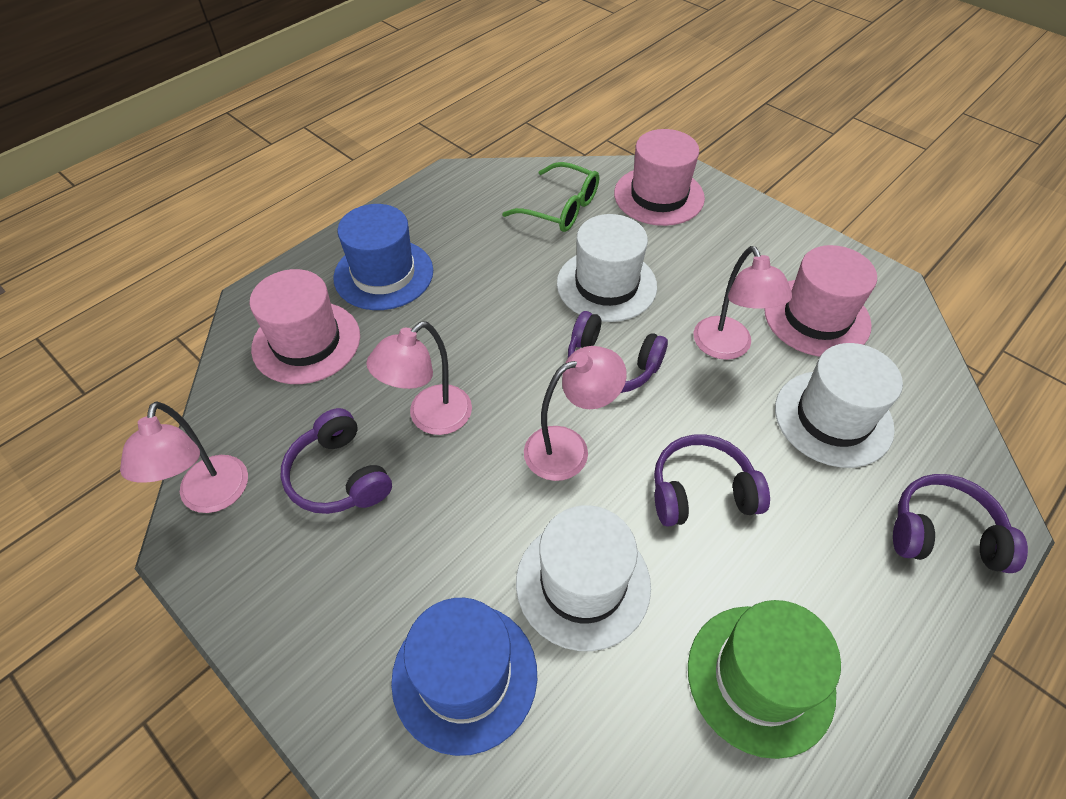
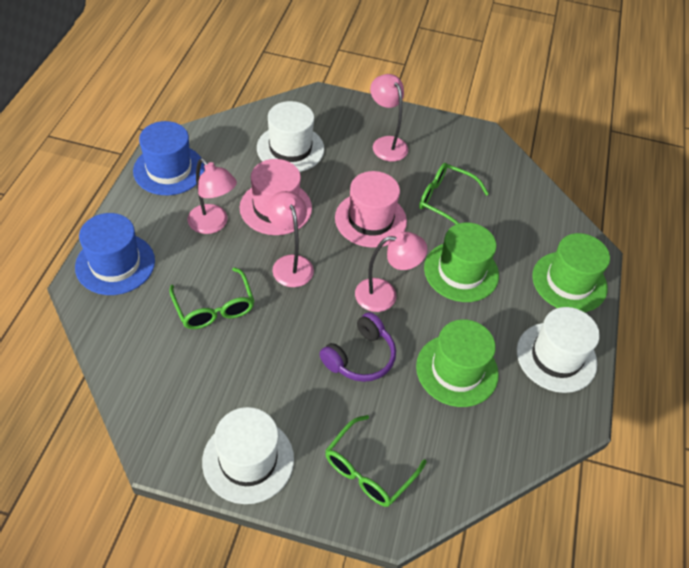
green glasses: 1 -> 3
green hat: 1 -> 3
pink hat: 3 -> 2
purple headphones: 4 -> 1

